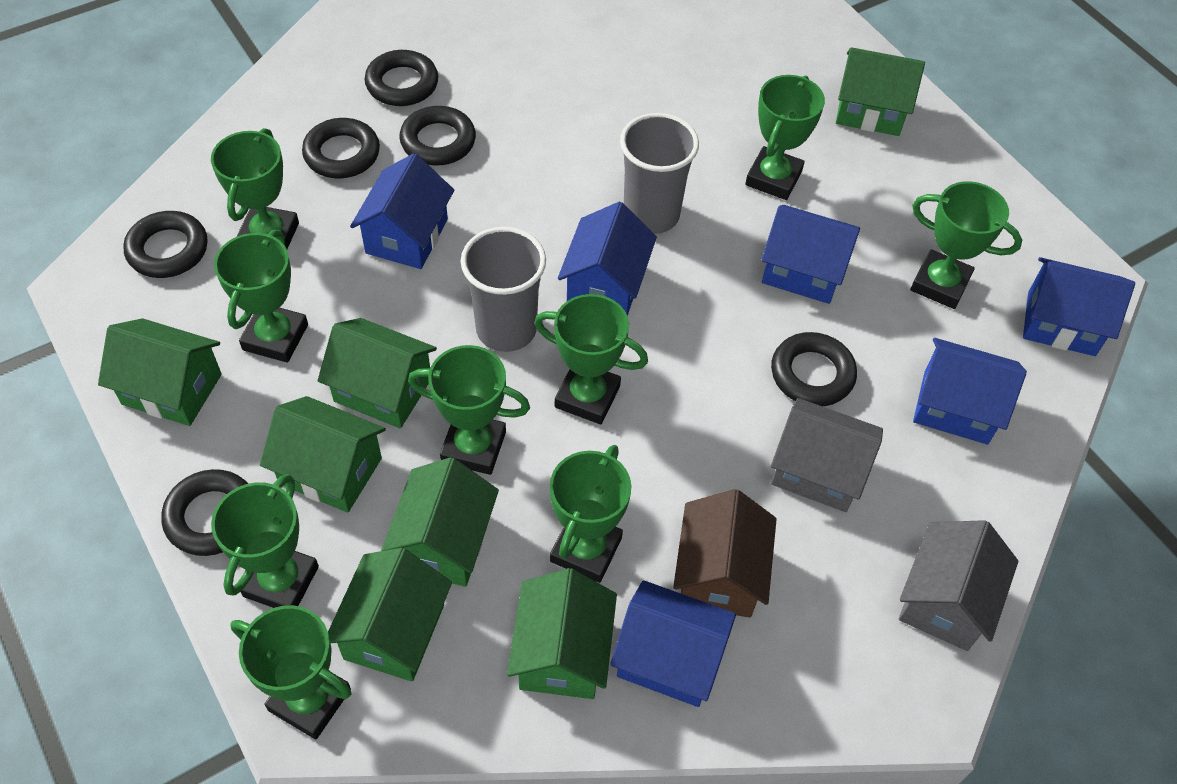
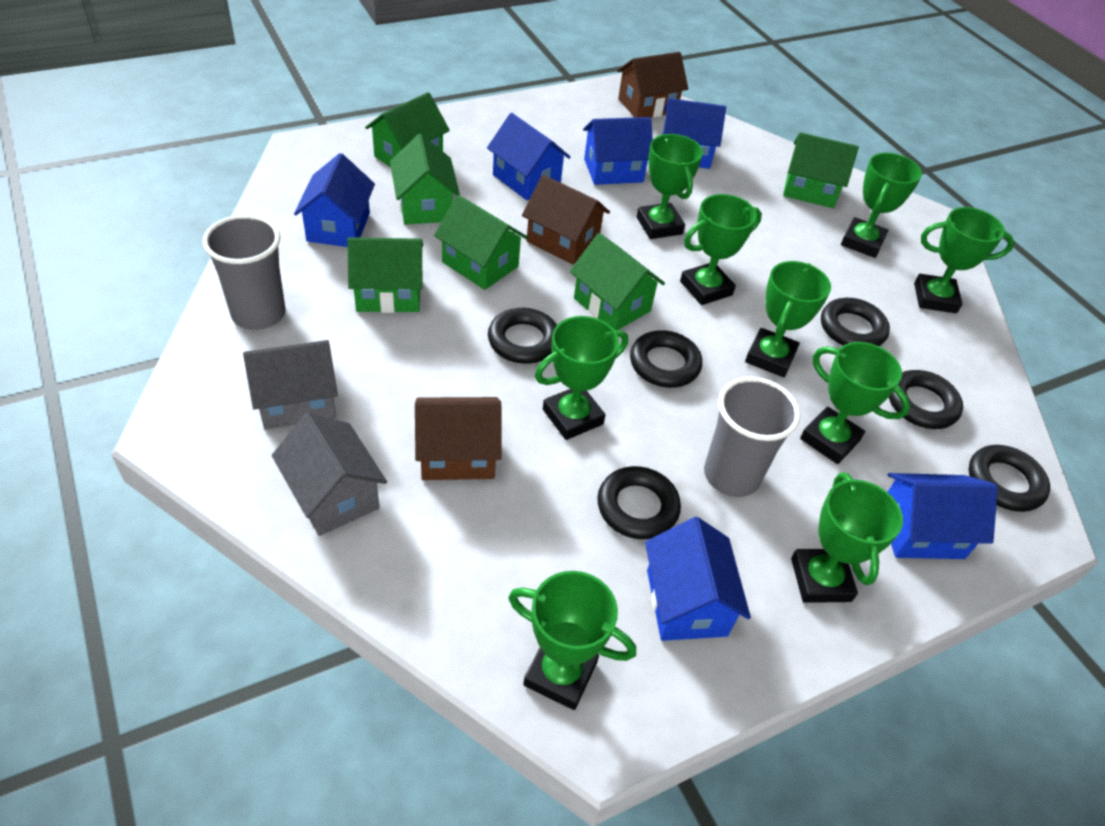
brown house: 1 -> 3
green house: 7 -> 6

